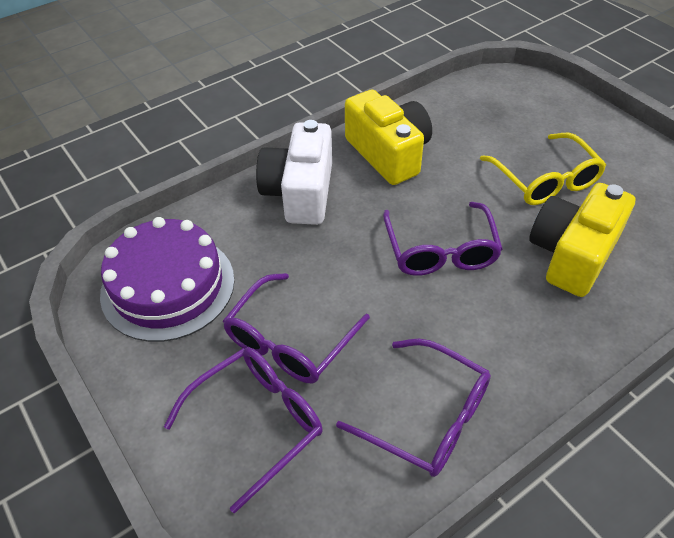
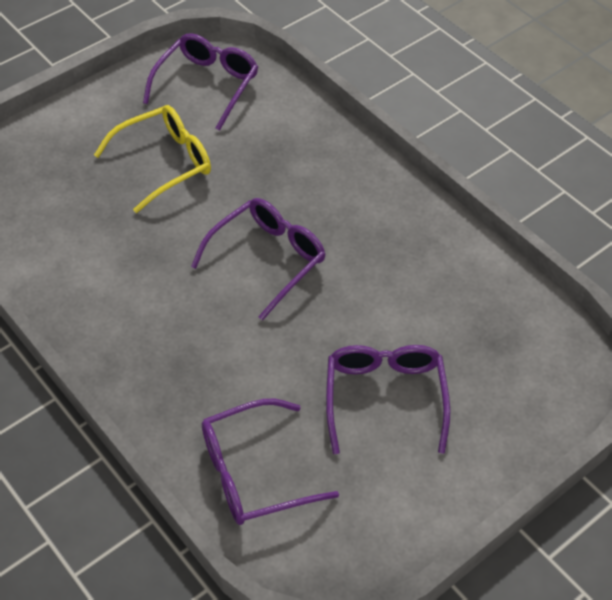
purple cake: 1 -> 0
white camera: 1 -> 0
yellow camera: 2 -> 0

